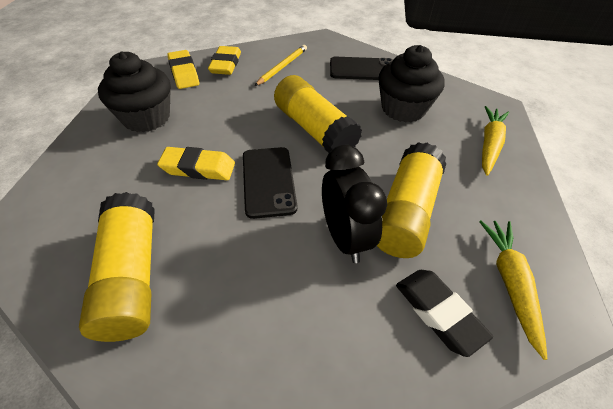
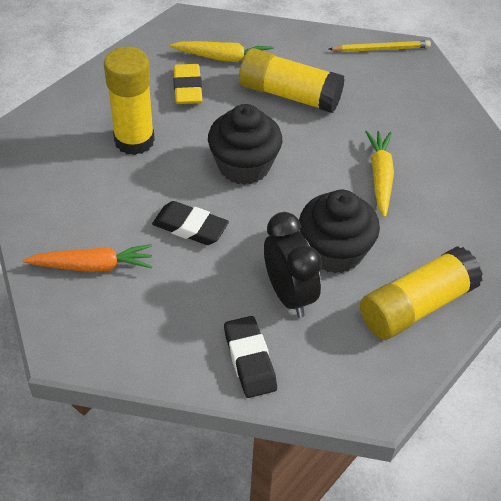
black eraser: 1 -> 2
black phone: 2 -> 0
orange carrot: 0 -> 1
yellow eraser: 3 -> 1

